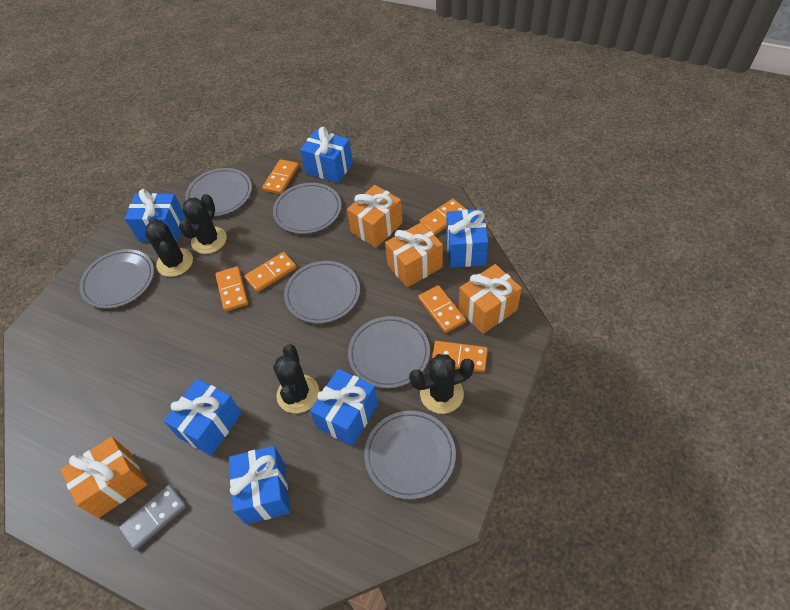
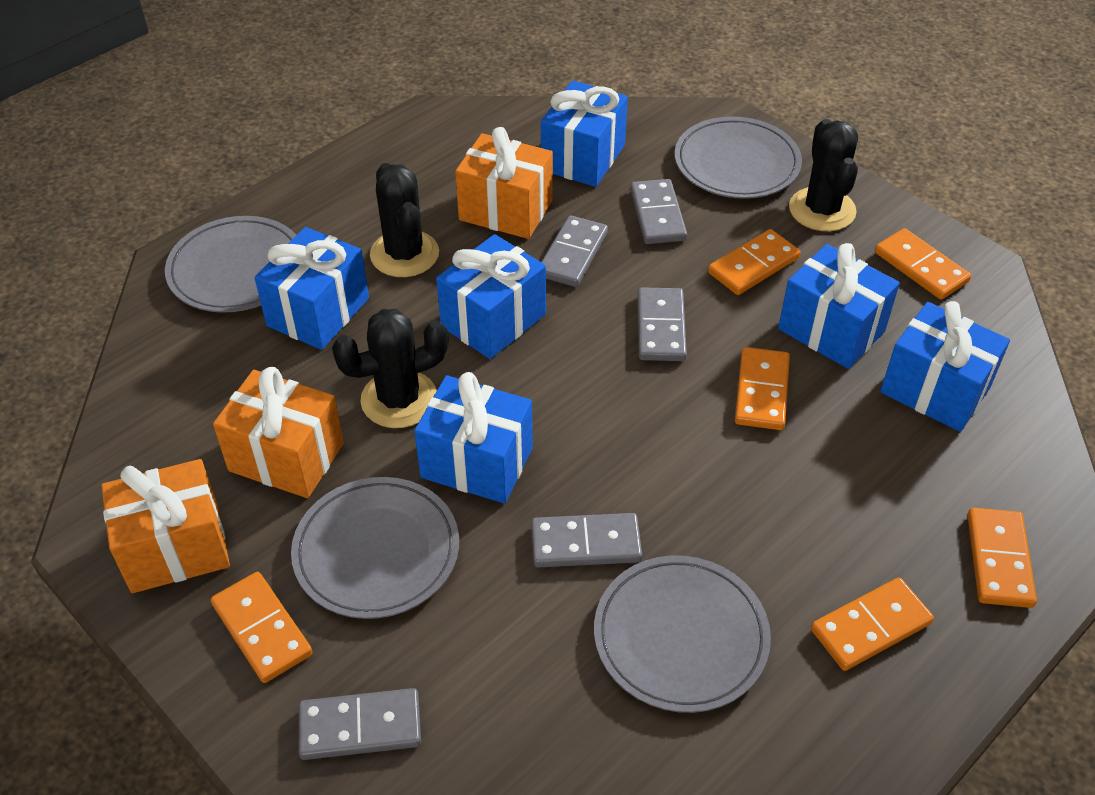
black cactus: 4 -> 3
grey domino: 1 -> 5
grey plate: 6 -> 4
orange gift: 4 -> 3

